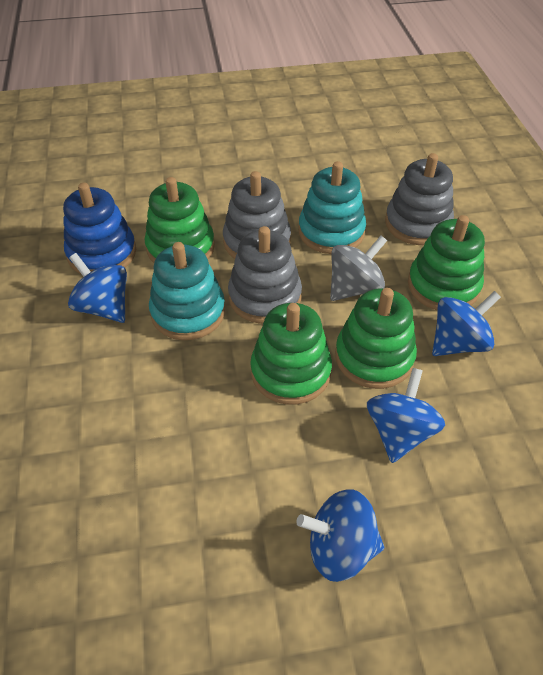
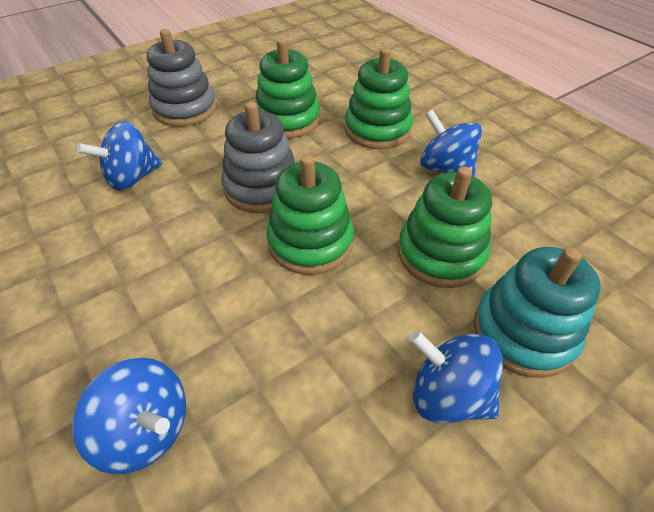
blue stacking toy: 1 -> 0
grey spinning top: 1 -> 0
grey stacking toy: 3 -> 2
turquoise stacking toy: 2 -> 1

